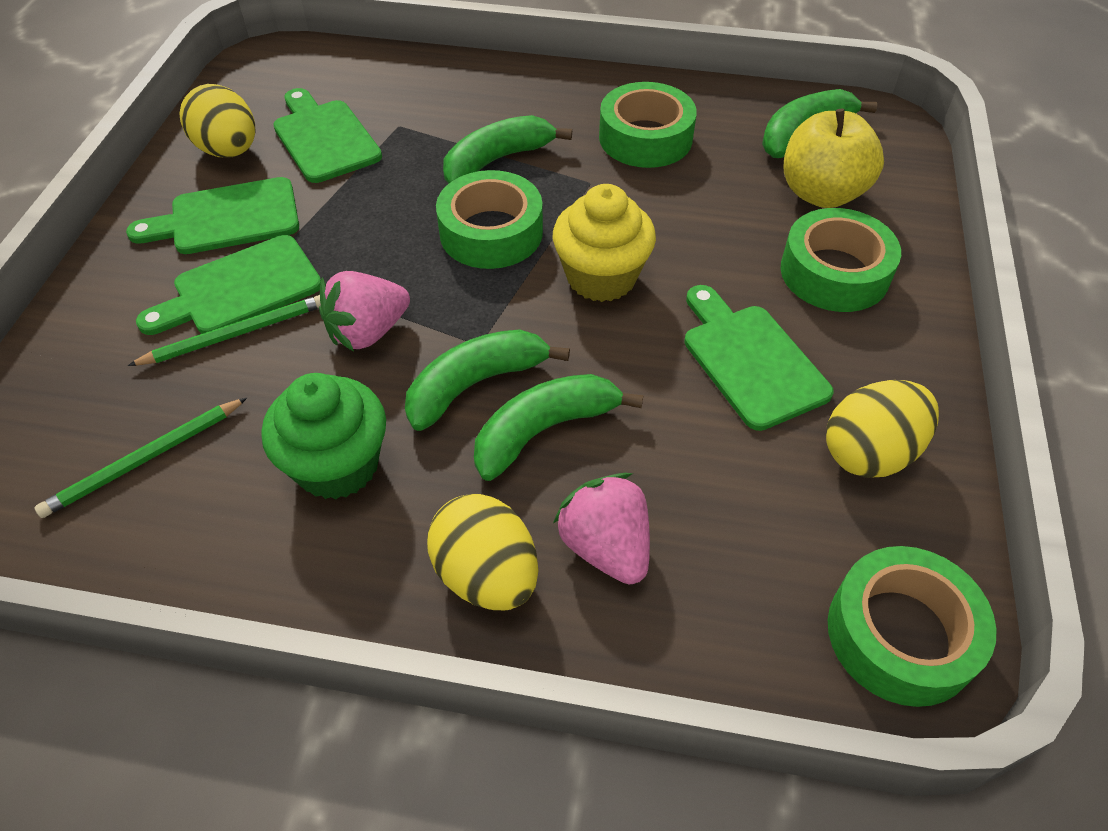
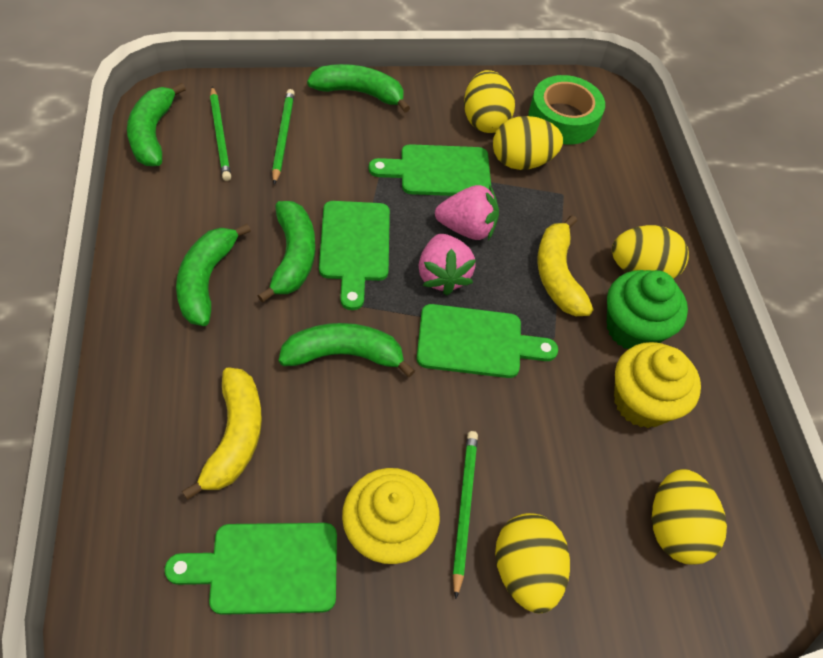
green banana: 4 -> 5
green pencil: 2 -> 3
green tape: 4 -> 1
yellow apple: 1 -> 0
yellow banana: 0 -> 2
yellow cupcake: 1 -> 2
yellow egg: 3 -> 5

